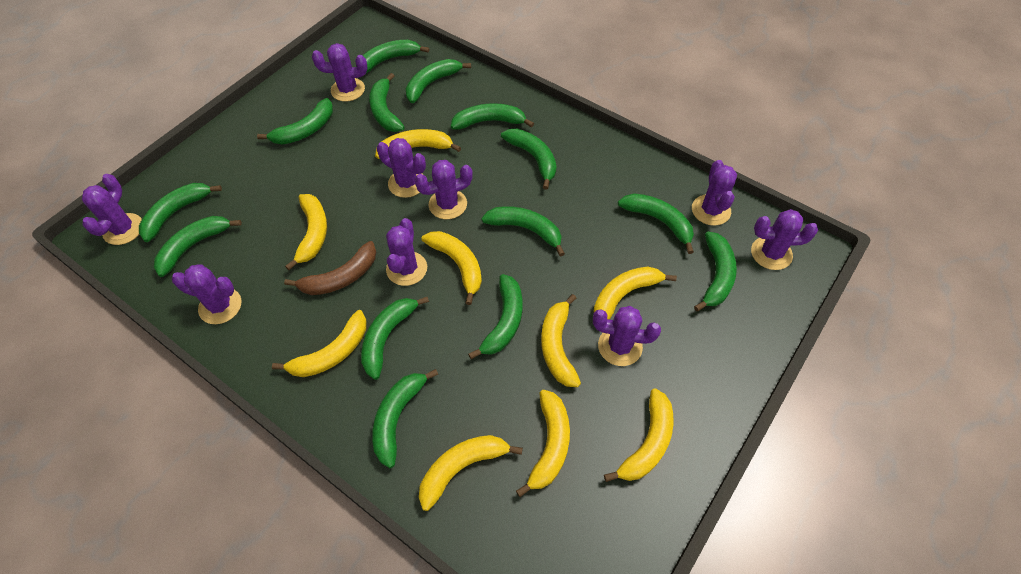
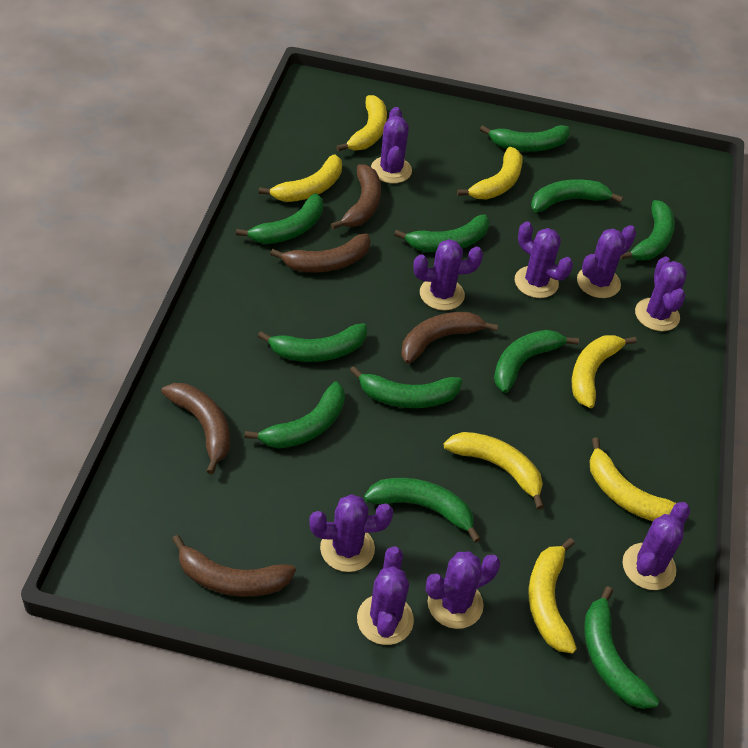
brown banana: 1 -> 5
green banana: 14 -> 11
yellow banana: 9 -> 7

